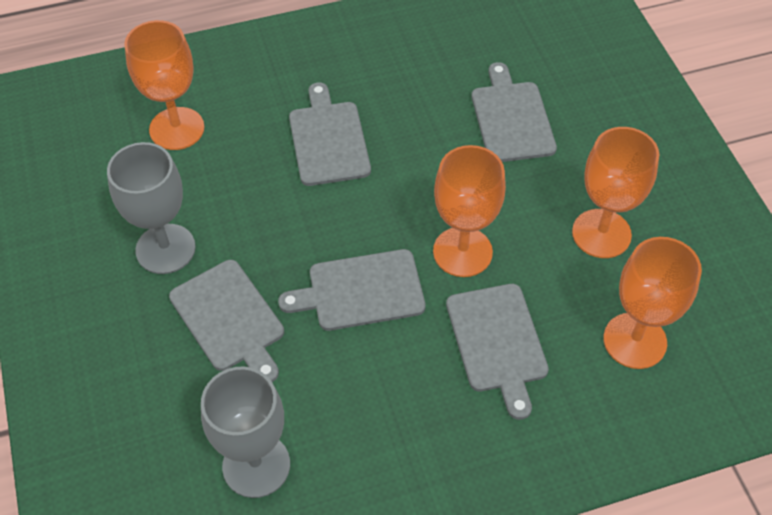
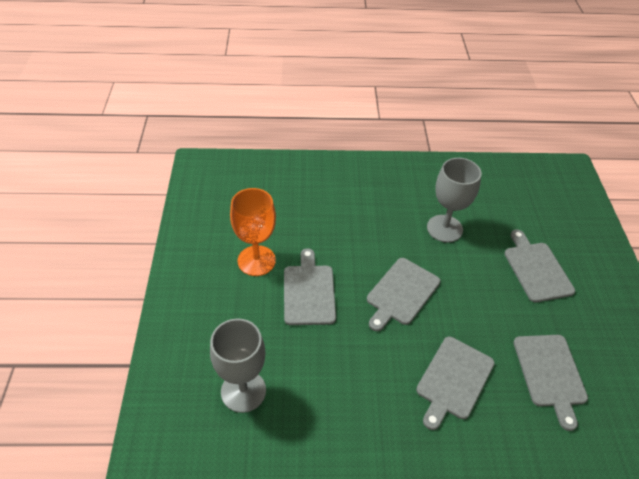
orange goblet: 4 -> 1

